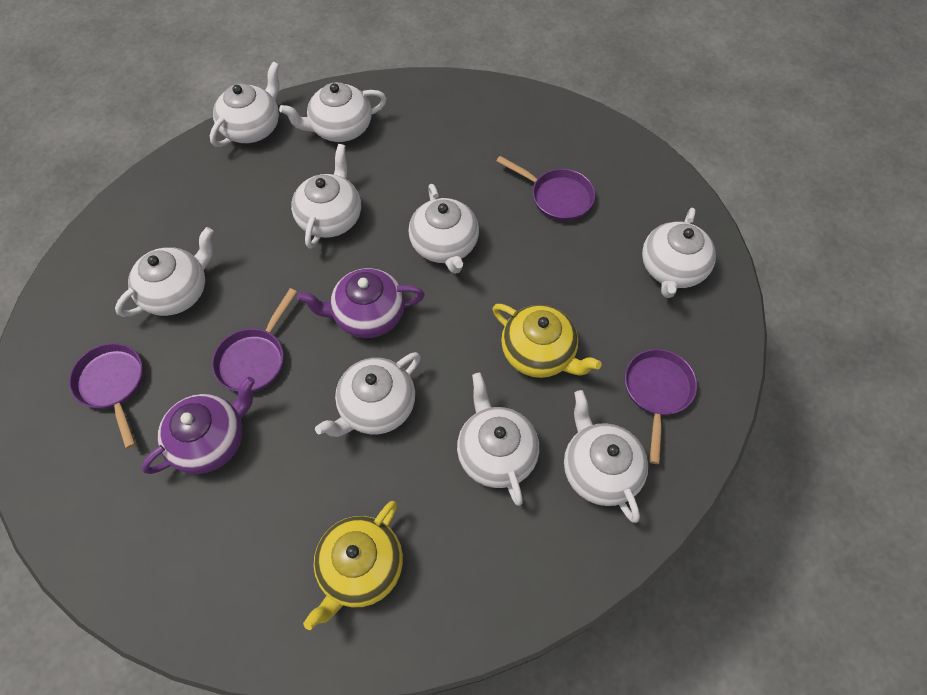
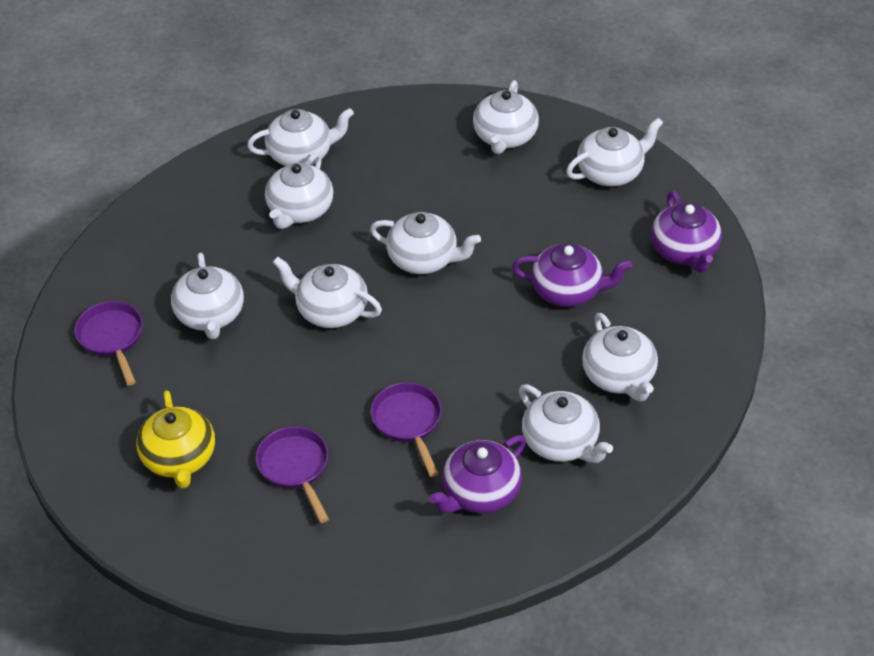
purple pan: 4 -> 3
purple teapot: 2 -> 3
yellow teapot: 2 -> 1

